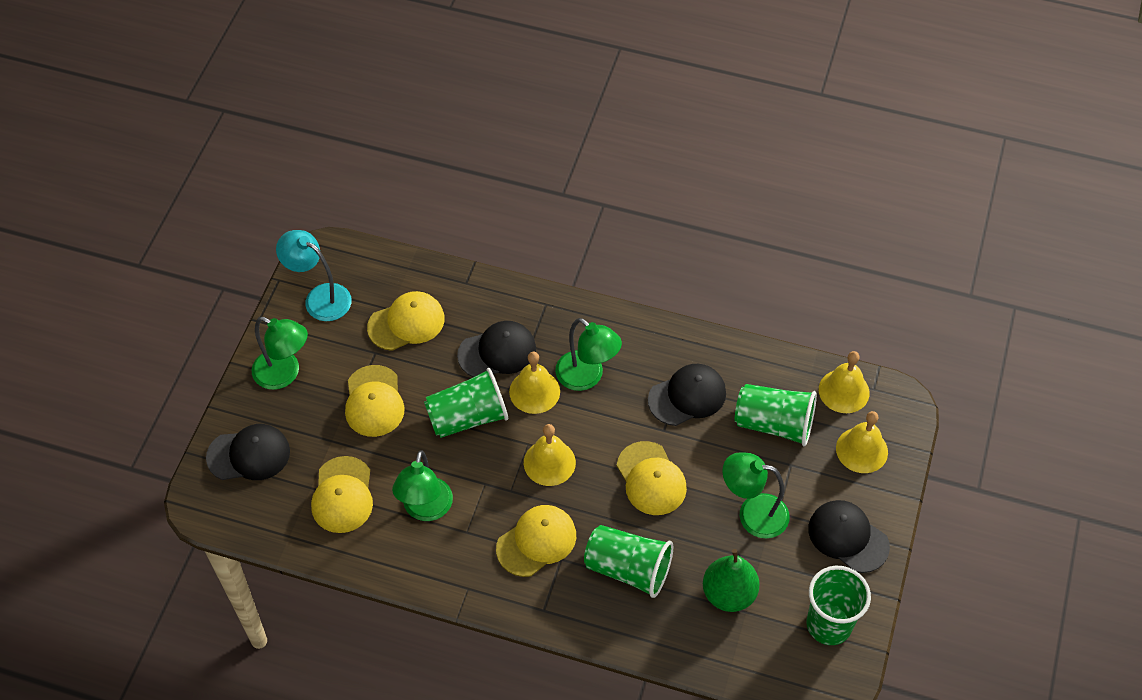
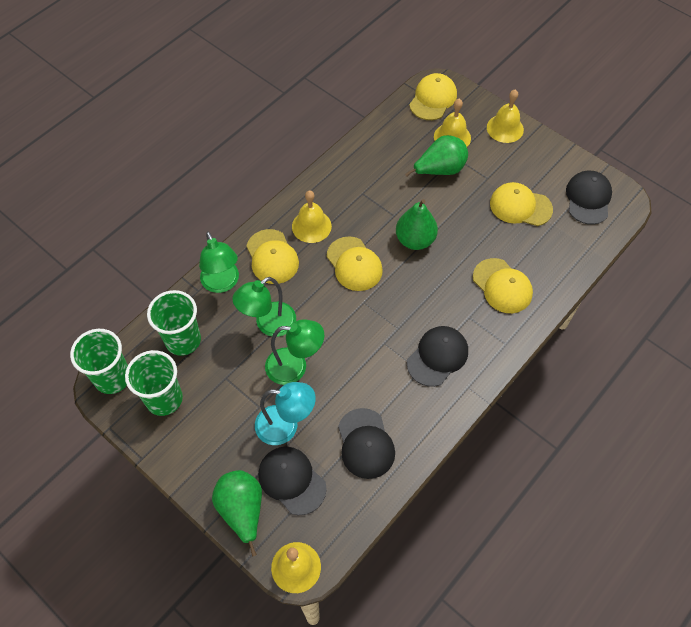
green cup: 4 -> 3
green lamp: 4 -> 3
green pear: 1 -> 3

